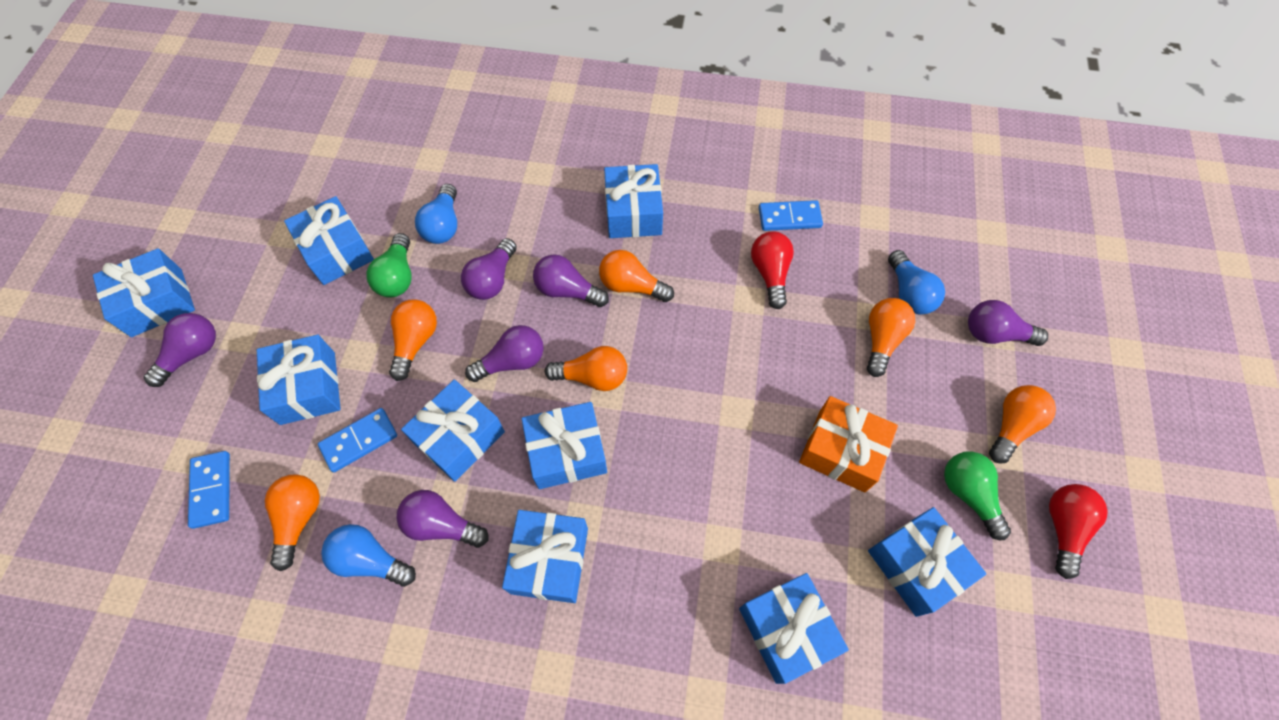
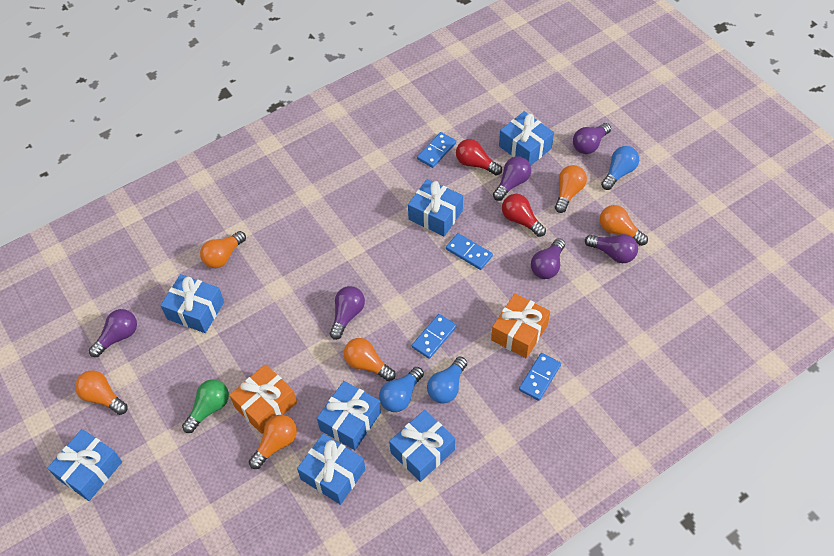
blue domino: 3 -> 4
blue gift: 9 -> 7
green light bulb: 2 -> 1
orange gift: 1 -> 2

